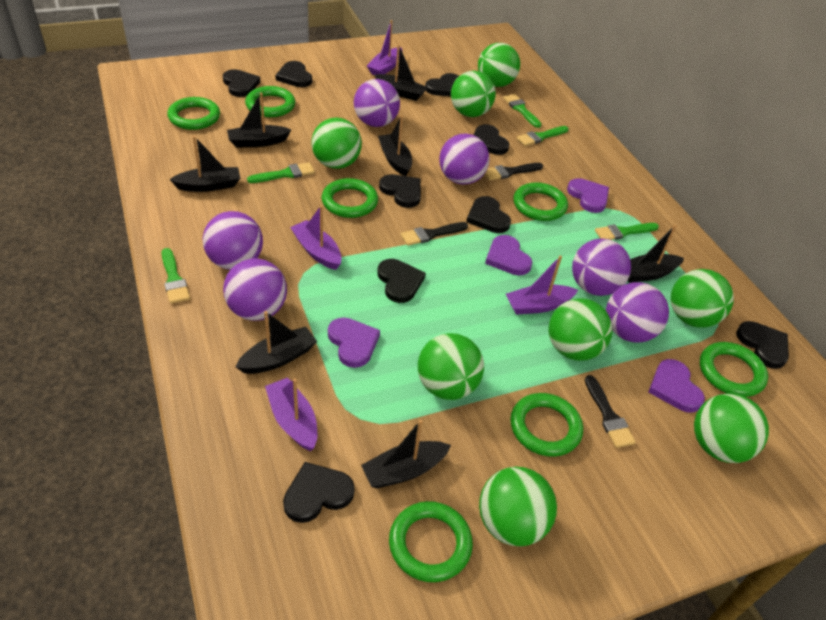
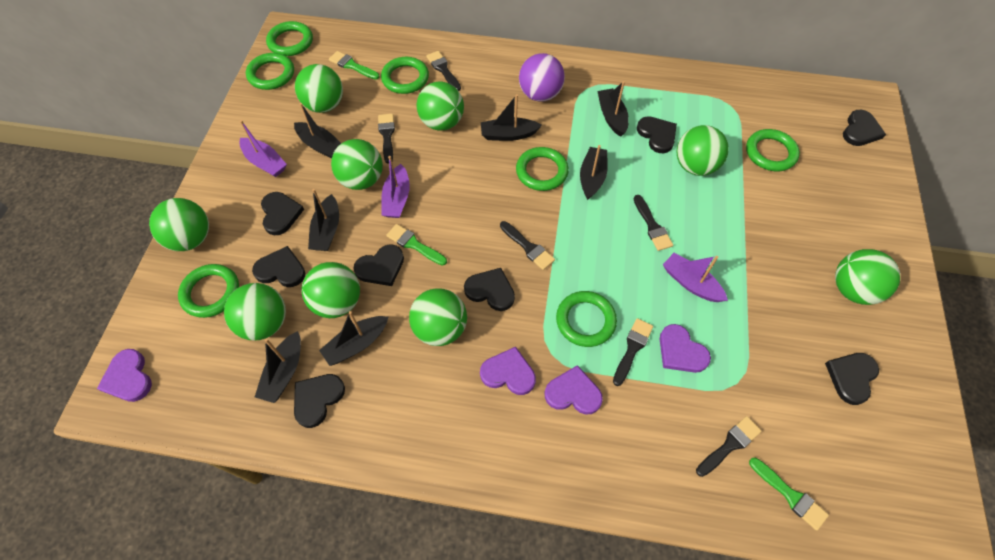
black brush: 3 -> 6
black heart: 9 -> 8
green ball: 8 -> 9
green brush: 5 -> 3
purple ball: 6 -> 1
purple boat: 4 -> 3

